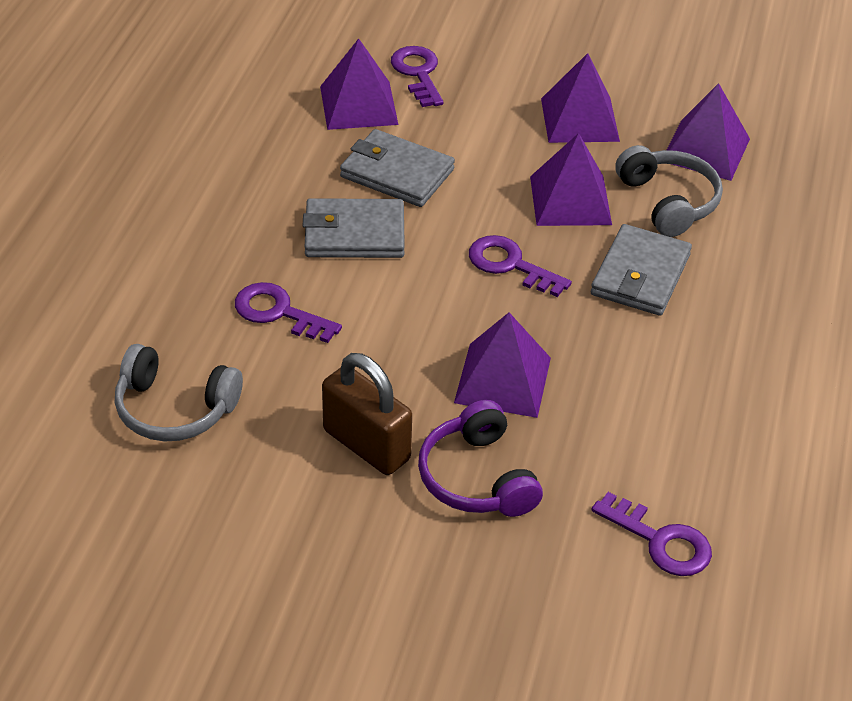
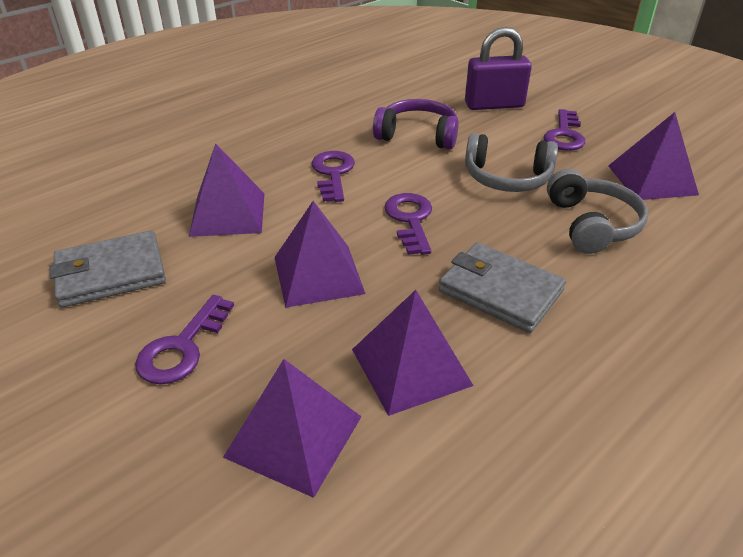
brown padlock: 1 -> 0
grey wallet: 3 -> 2
purple padlock: 0 -> 1

